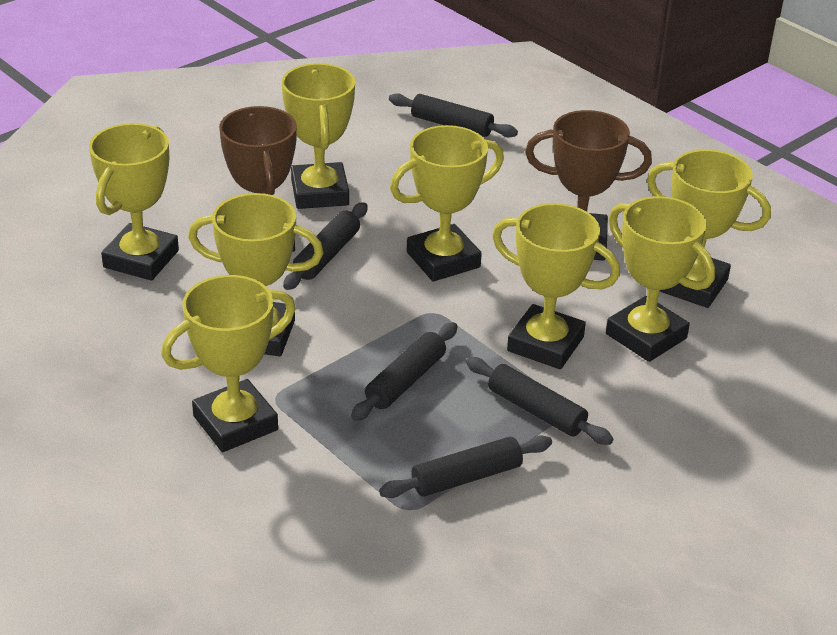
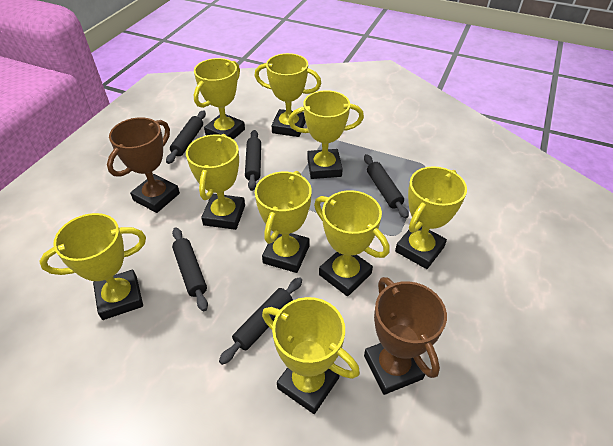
yellow trophy: 8 -> 9

